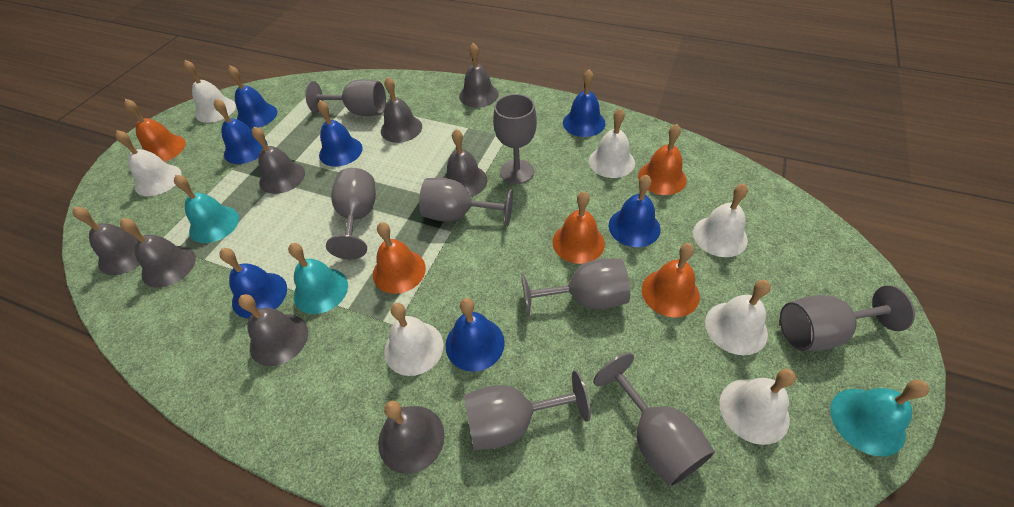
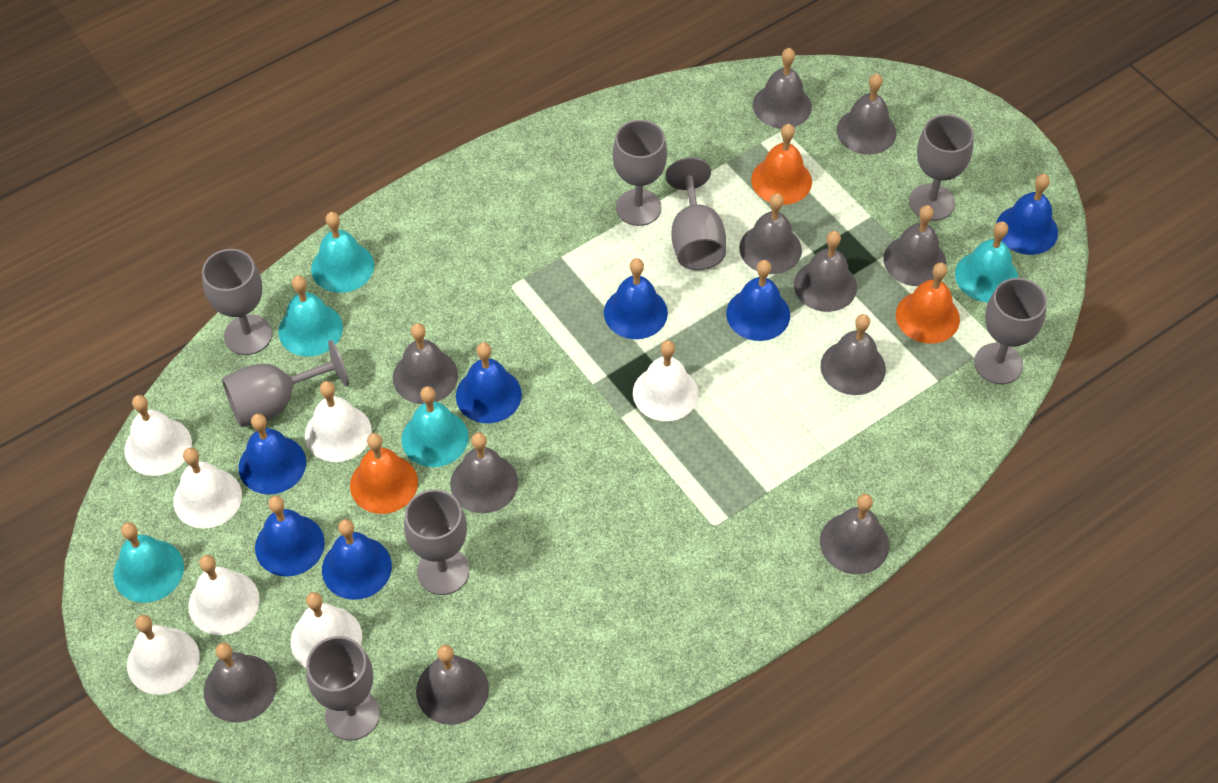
grey bell: 8 -> 11
orange bell: 5 -> 3
turquoise bell: 3 -> 5

